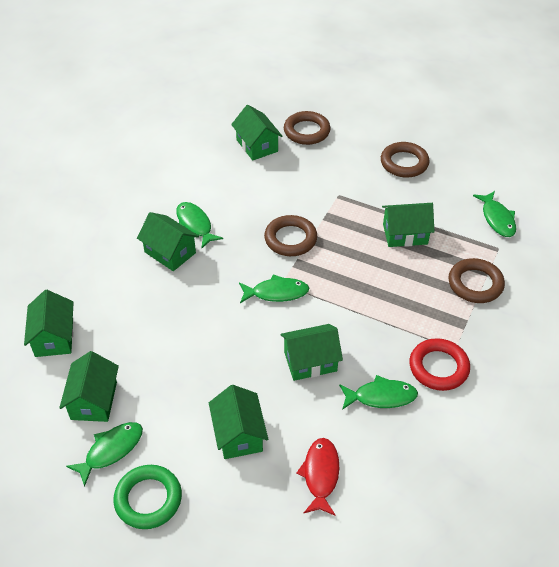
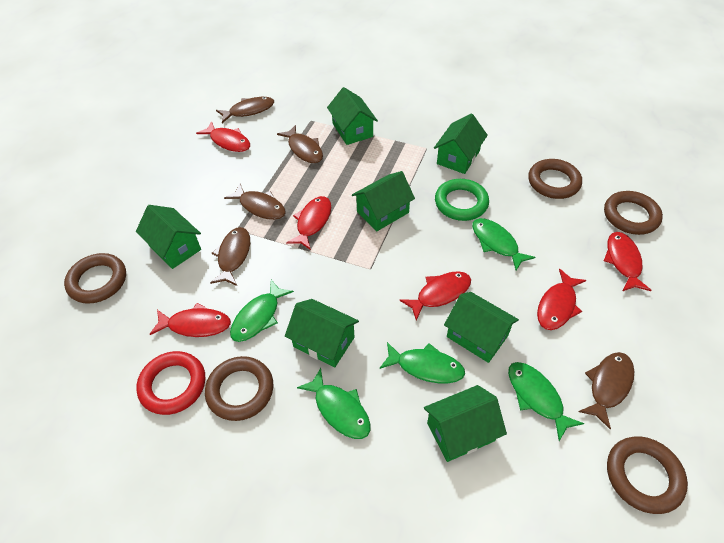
brown fish: 0 -> 5
brown ring: 4 -> 5
red fish: 1 -> 6

